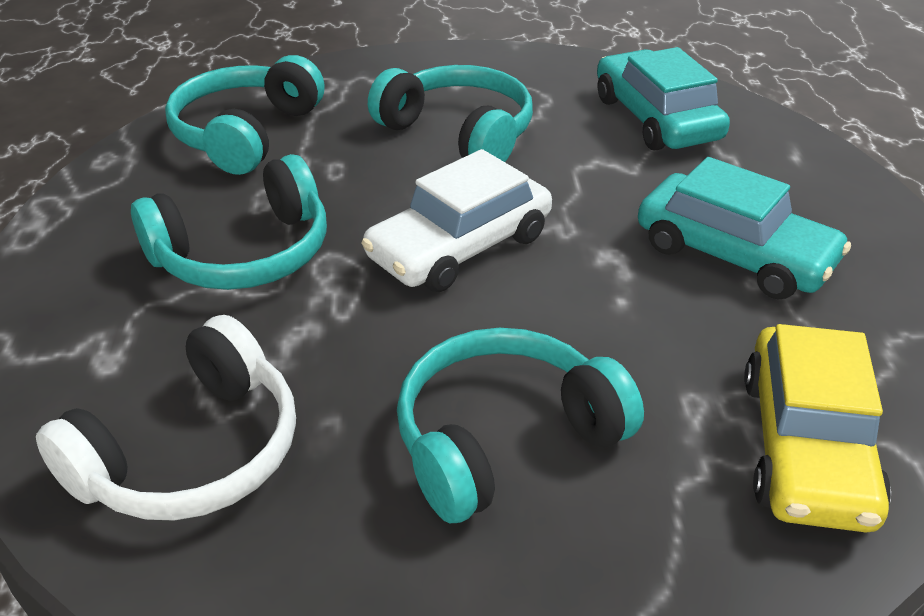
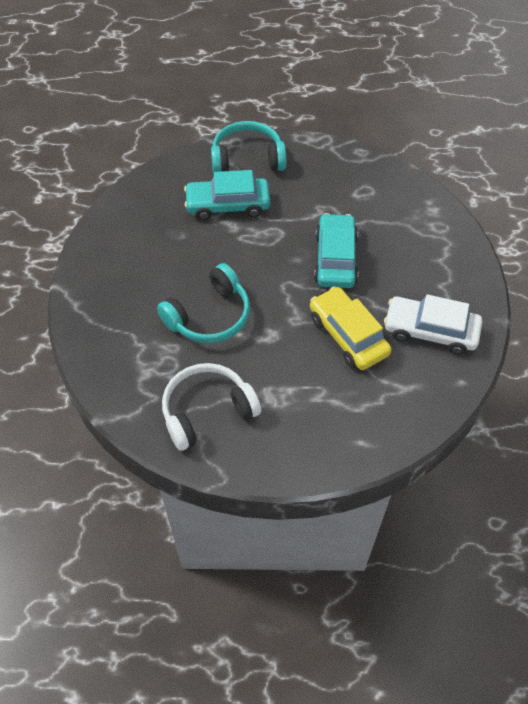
turquoise headphones: 4 -> 2

